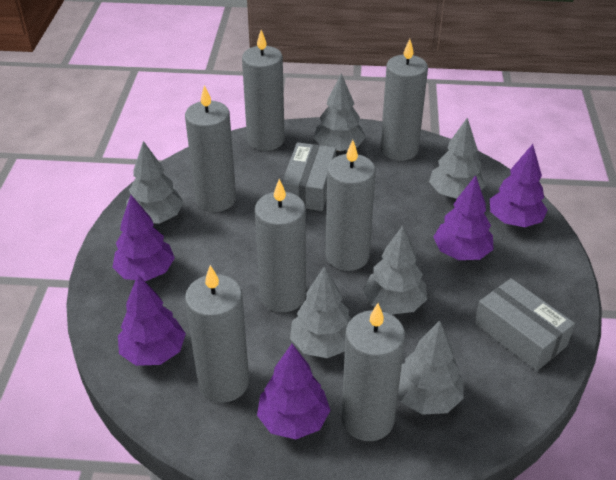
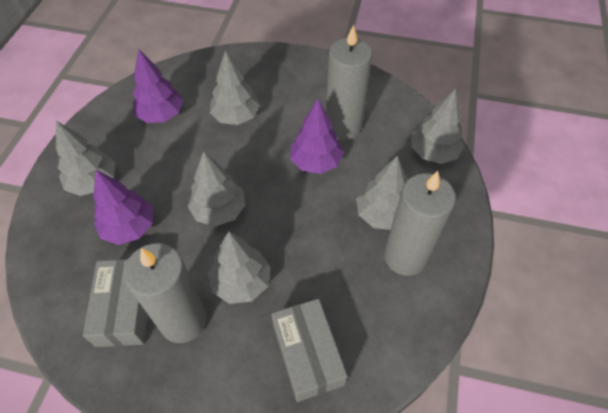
grey candle: 7 -> 3
purple tree: 5 -> 3

